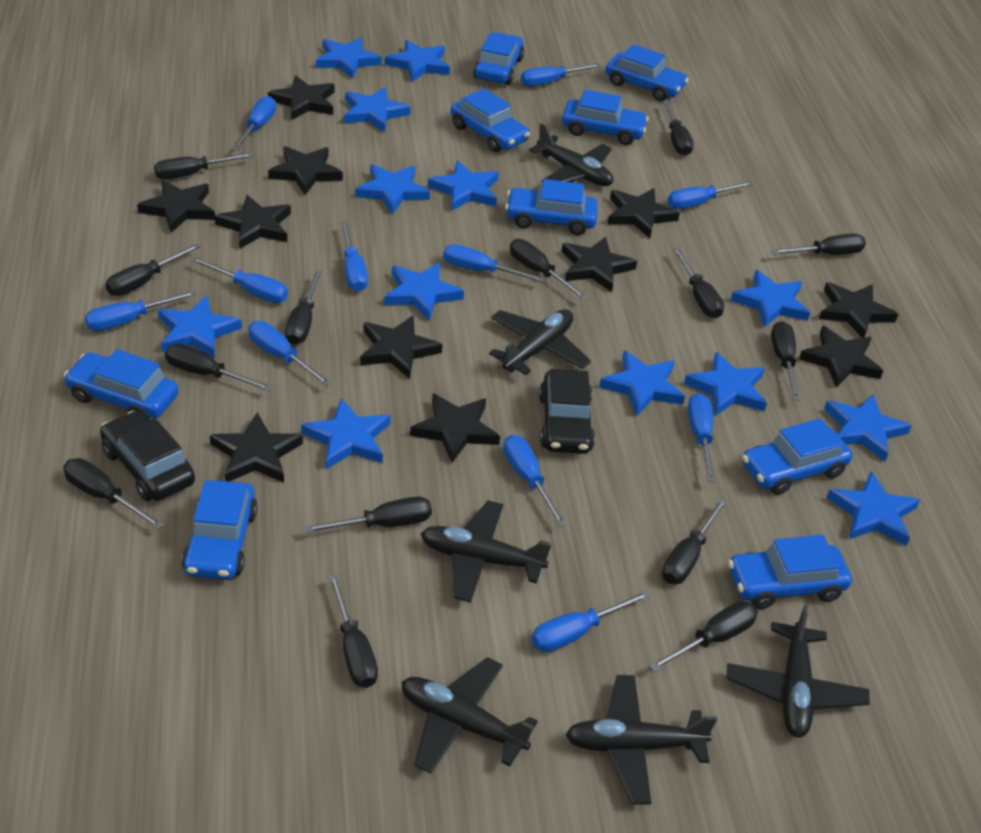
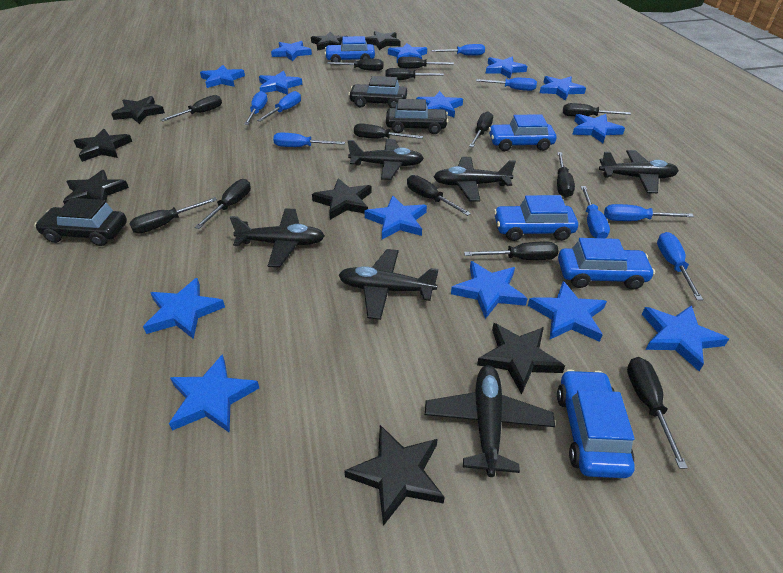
black car: 2 -> 3
black screwdriver: 14 -> 13
black star: 11 -> 8
blue car: 9 -> 5
blue screwdriver: 11 -> 8
blue star: 13 -> 14

